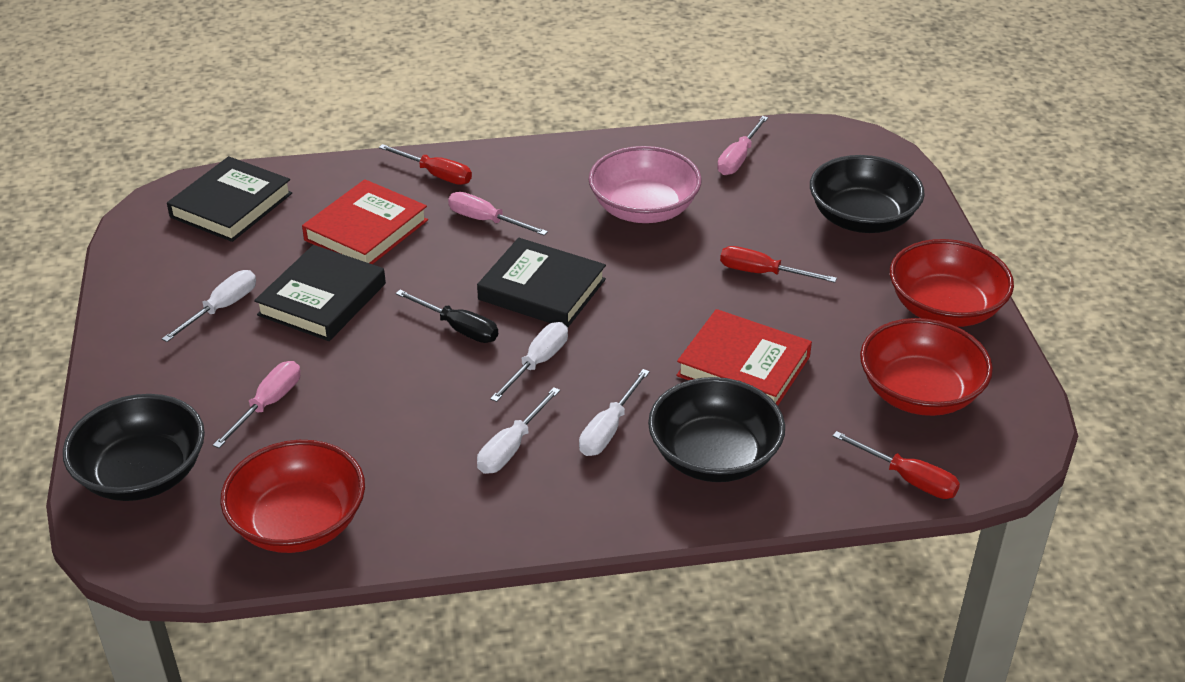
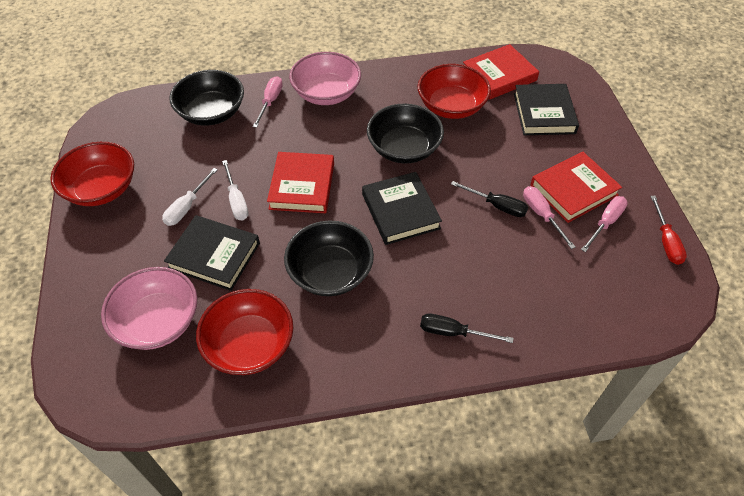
black screwdriver: 1 -> 2
pink bowl: 1 -> 2
red book: 2 -> 3
red screwdriver: 3 -> 1
white screwdriver: 4 -> 2

